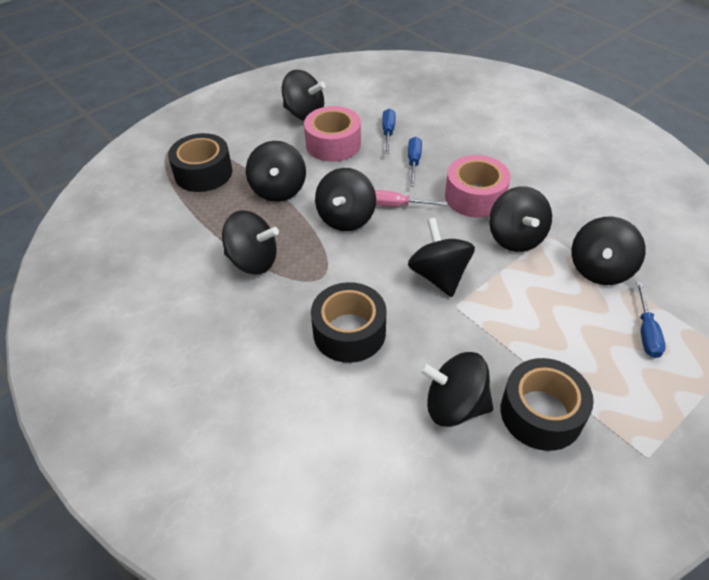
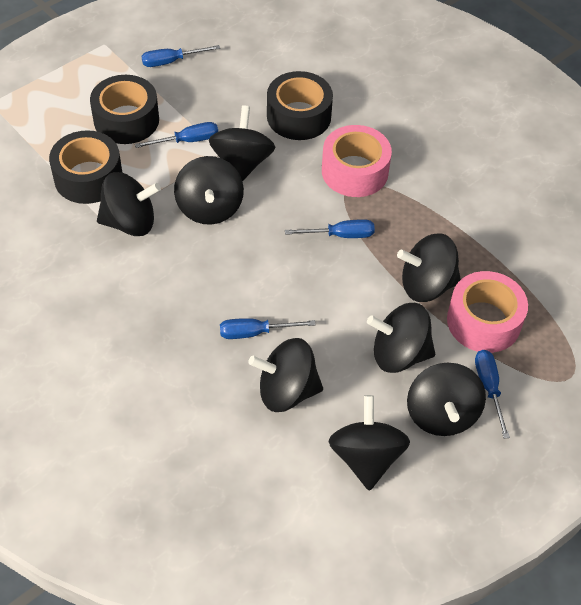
blue screwdriver: 3 -> 5
pink screwdriver: 1 -> 0

